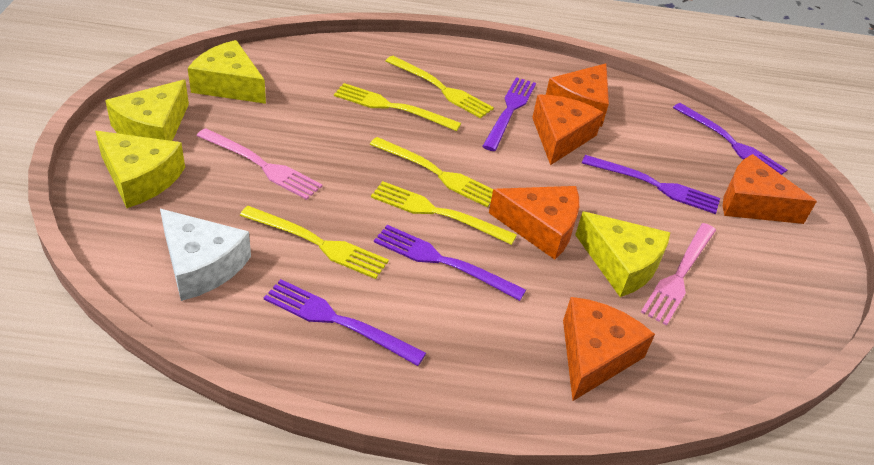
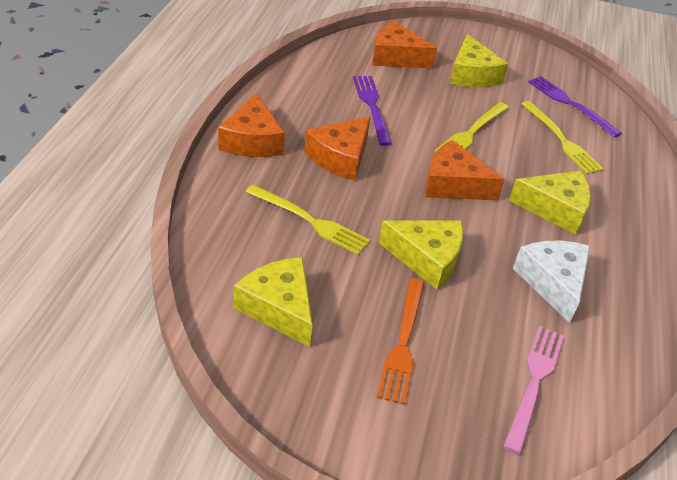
orange cheese: 5 -> 4
orange fork: 0 -> 1
pink fork: 2 -> 1
purple fork: 5 -> 2
yellow fork: 5 -> 3

